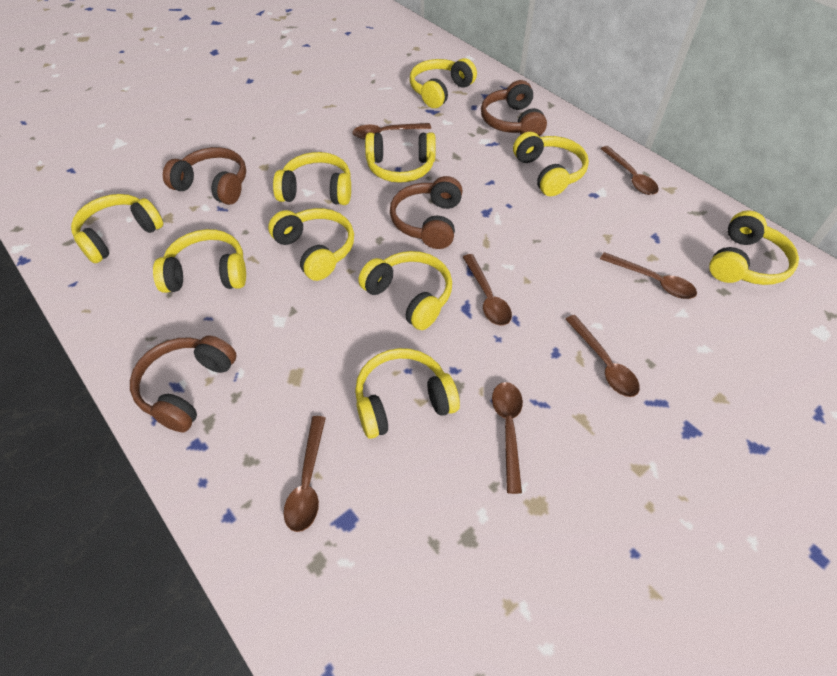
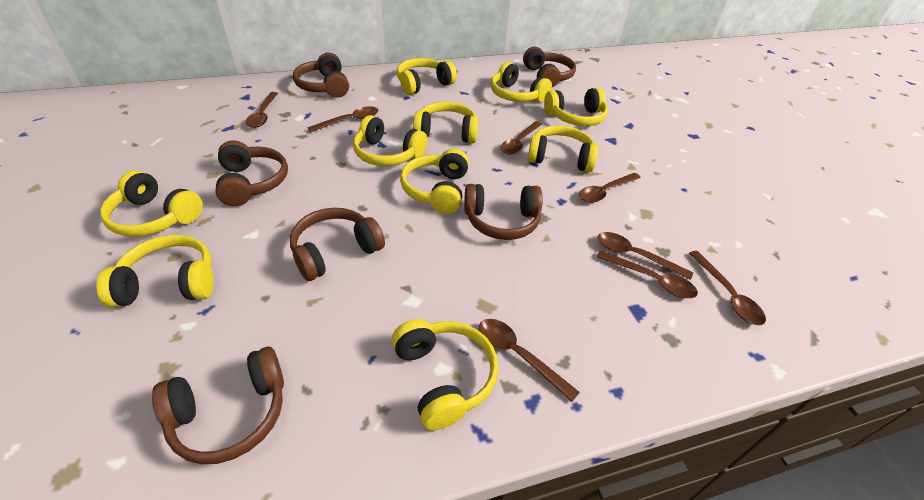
brown headphones: 4 -> 6
brown spoon: 7 -> 8

